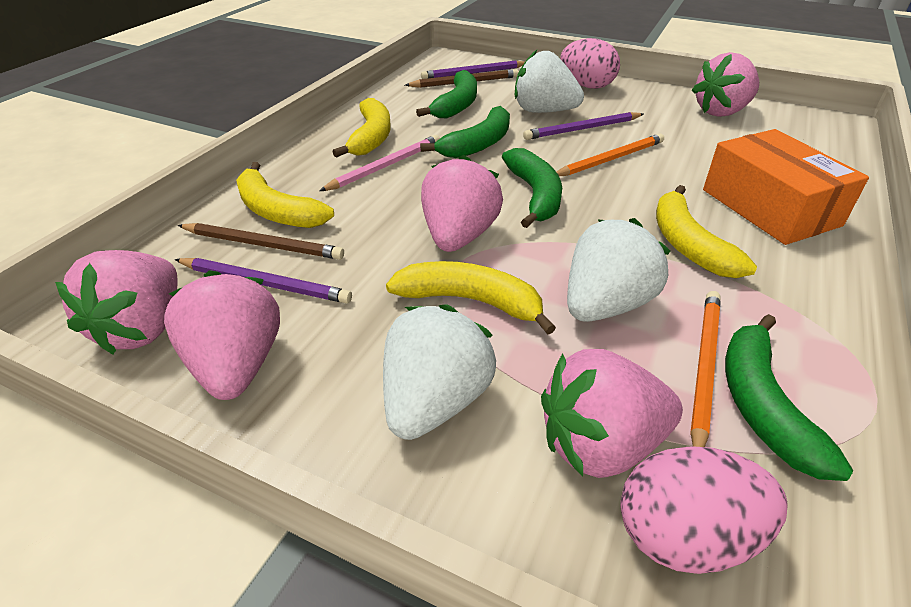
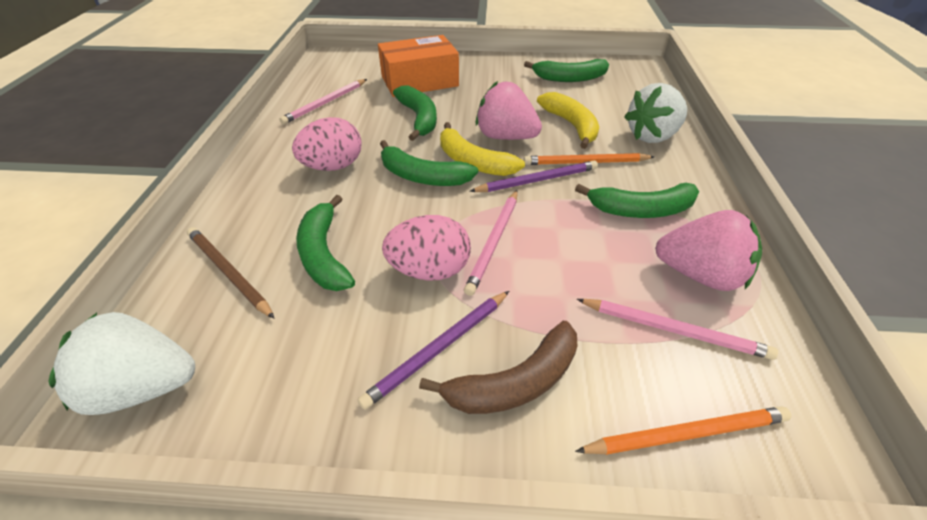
brown banana: 0 -> 1
brown pencil: 2 -> 1
green banana: 4 -> 5
pink pencil: 1 -> 3
pink strawberry: 5 -> 2
purple pencil: 3 -> 2
white strawberry: 3 -> 2
yellow banana: 4 -> 2

